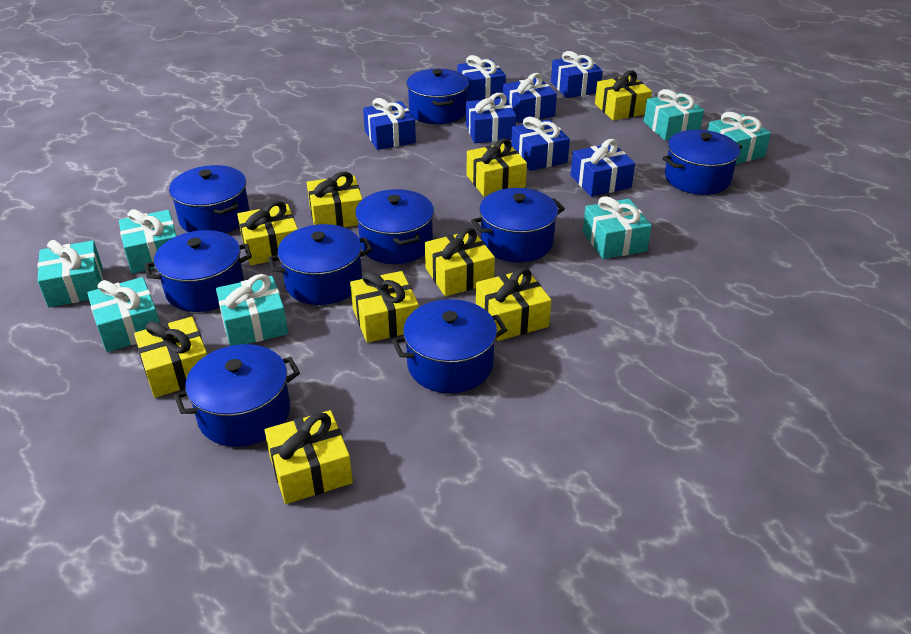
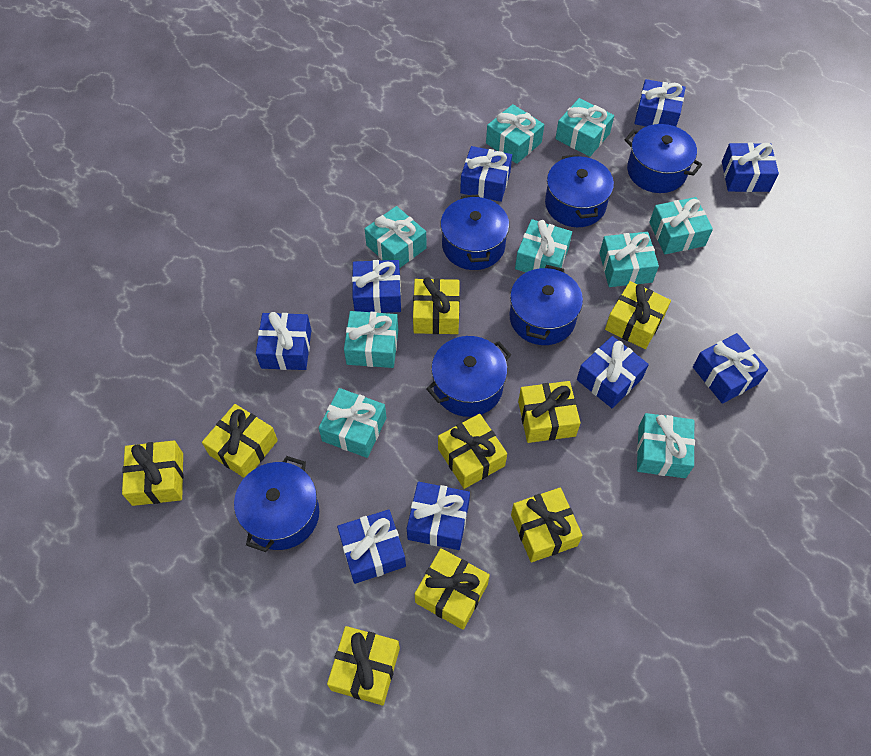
blue gift: 7 -> 9
blue pot: 9 -> 6
turquoise gift: 7 -> 9

